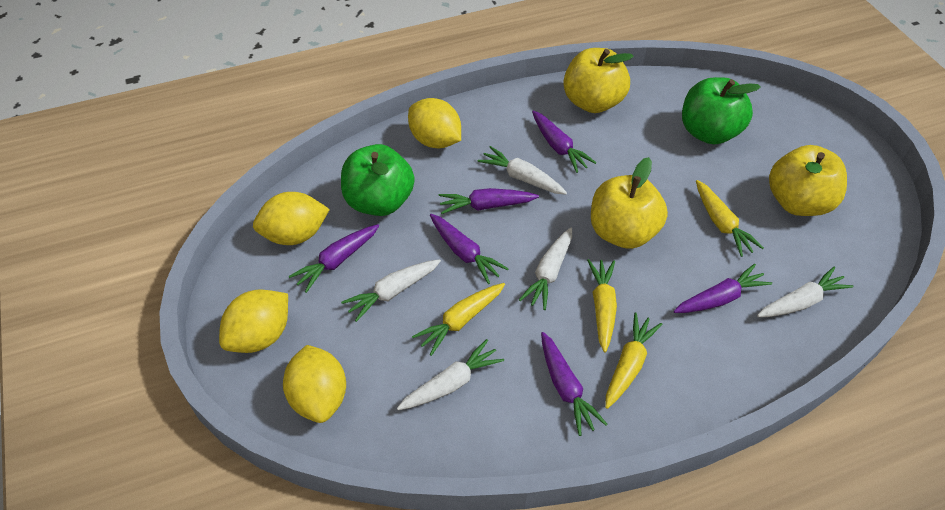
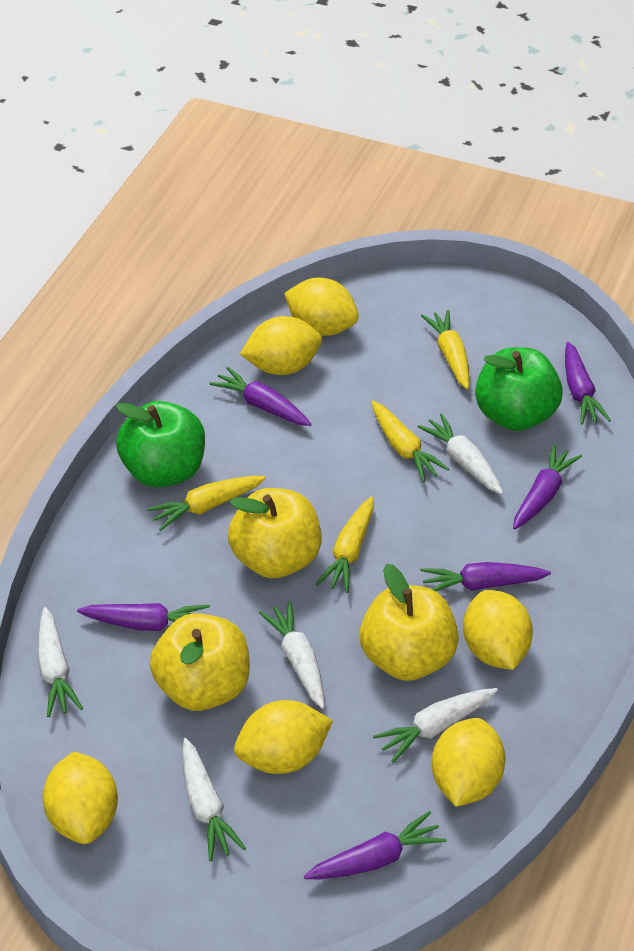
yellow lemon: 4 -> 6

